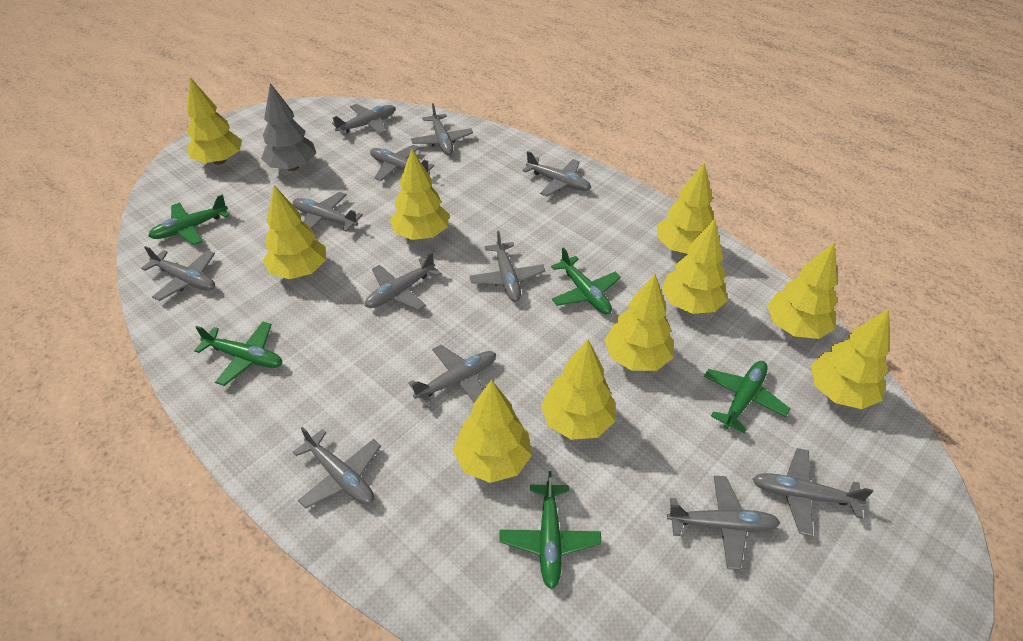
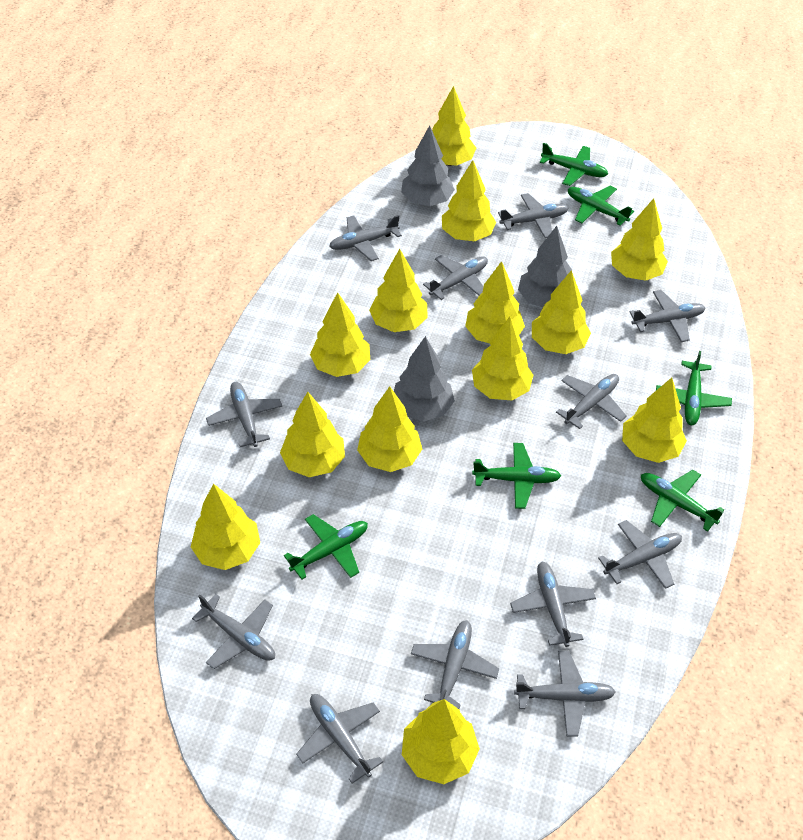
green plane: 5 -> 6
grey tree: 1 -> 3
yellow tree: 10 -> 13

